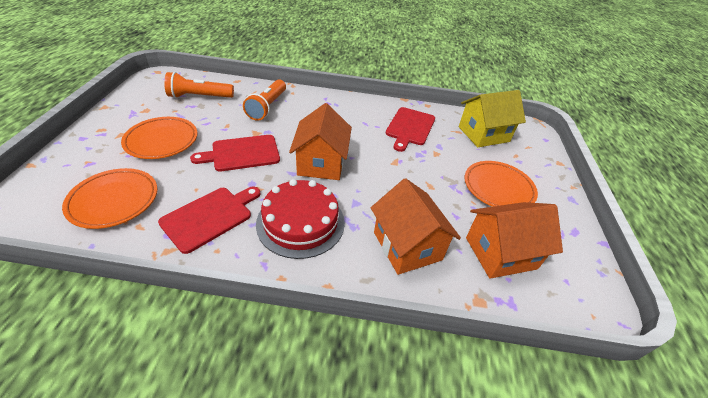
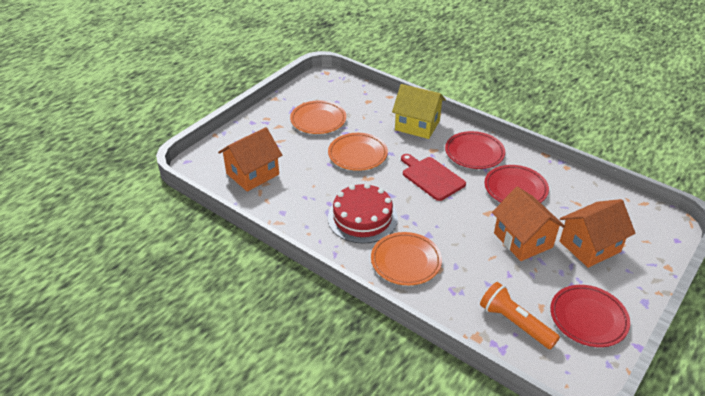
orange flashlight: 2 -> 1
red cutting board: 3 -> 1
red plate: 0 -> 3

